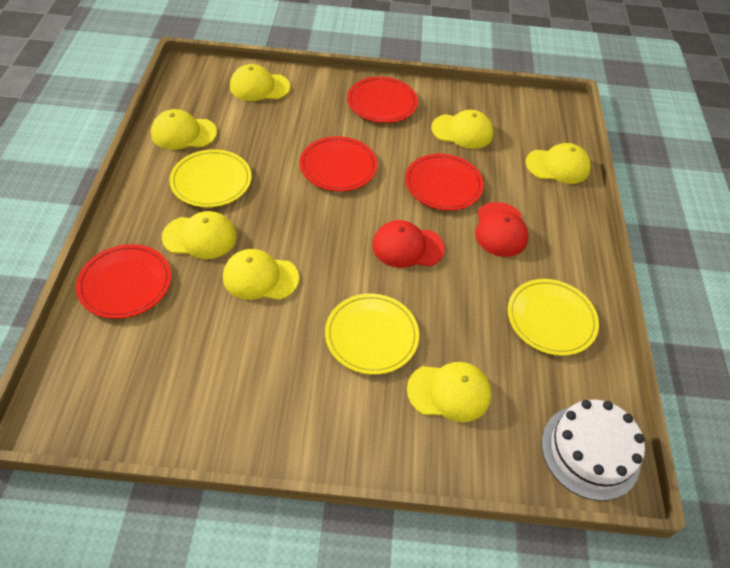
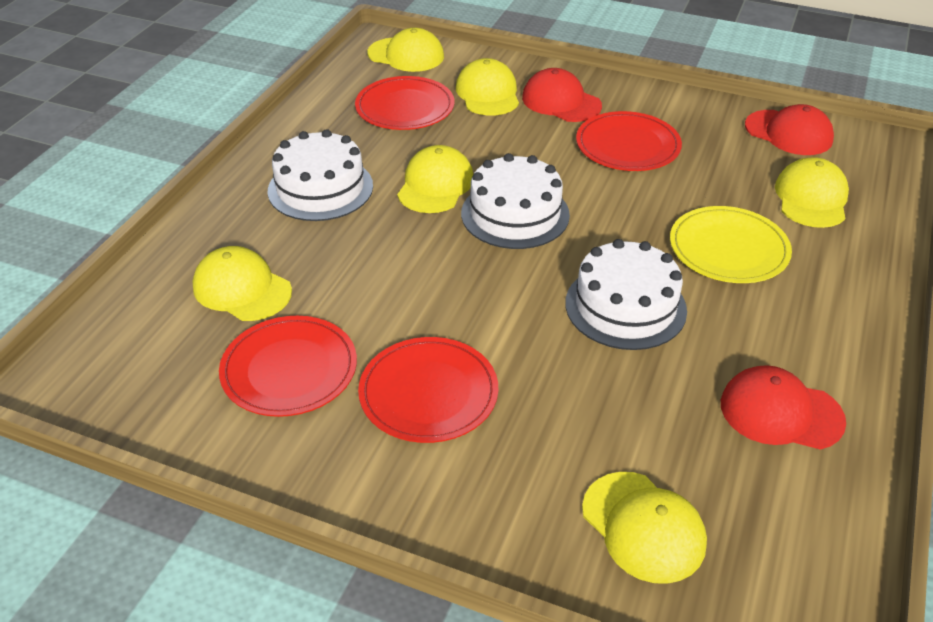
red cap: 2 -> 3
white cake: 1 -> 3
yellow cap: 7 -> 6
yellow plate: 3 -> 1

